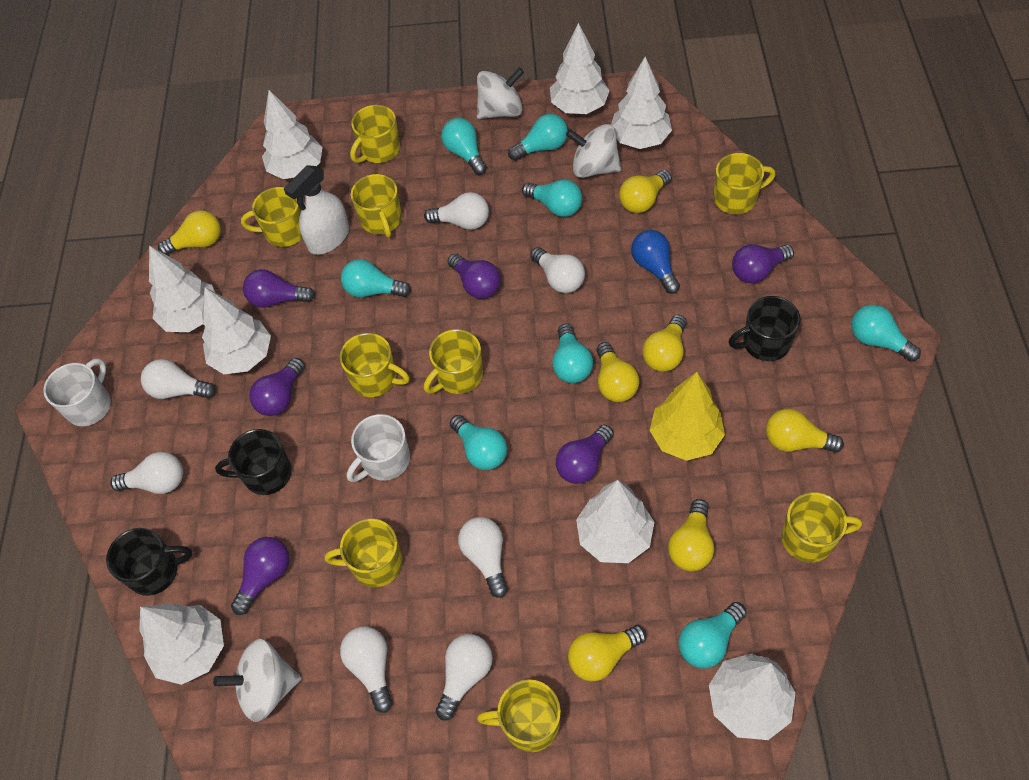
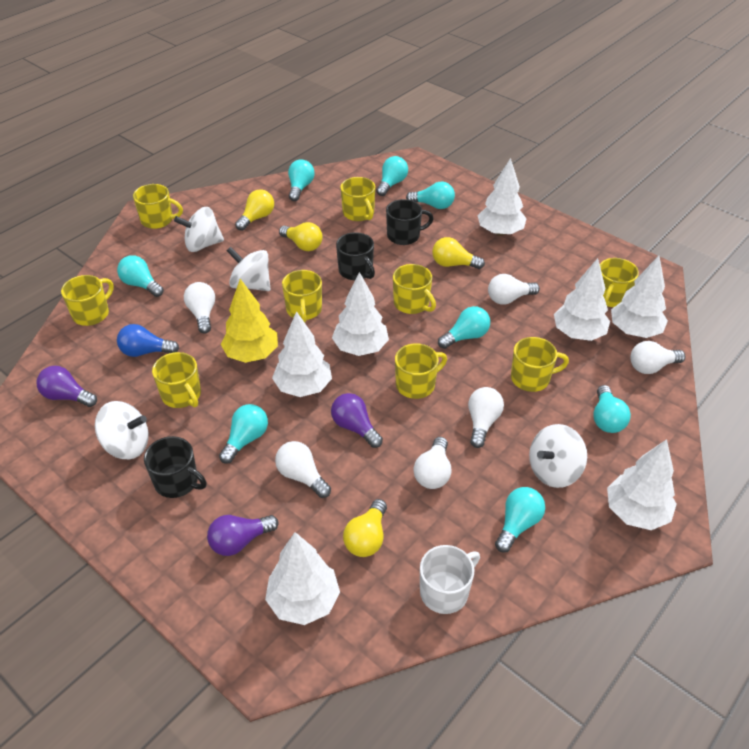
purple light bulb: 6 -> 3
white light bulb: 7 -> 6
white mug: 2 -> 1
white spinning top: 3 -> 4
white spray bottle: 1 -> 0
white tree: 8 -> 7
yellow light bulb: 7 -> 4

